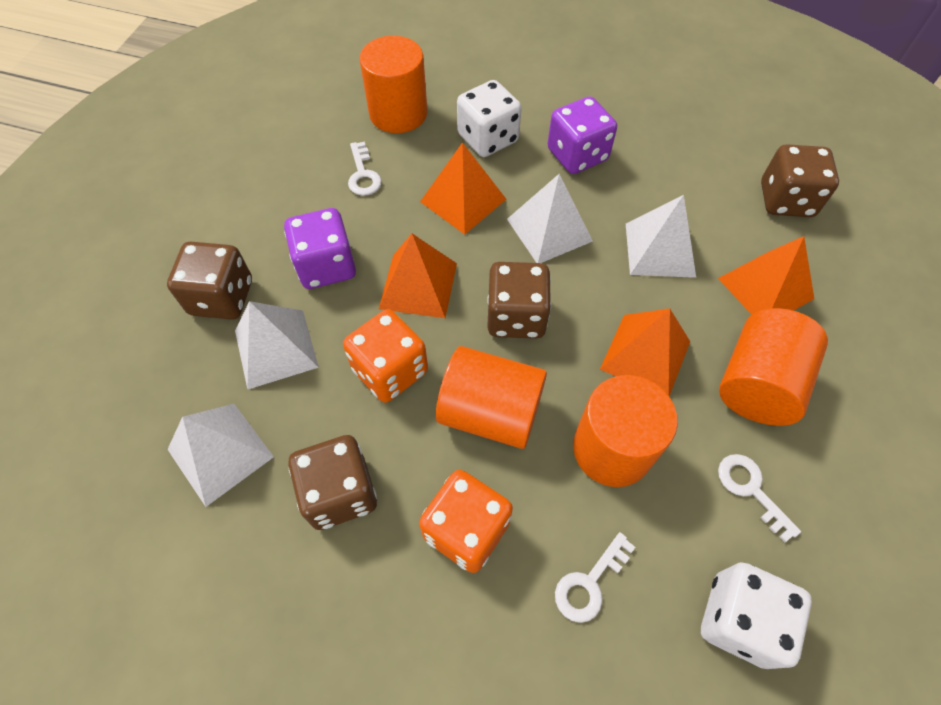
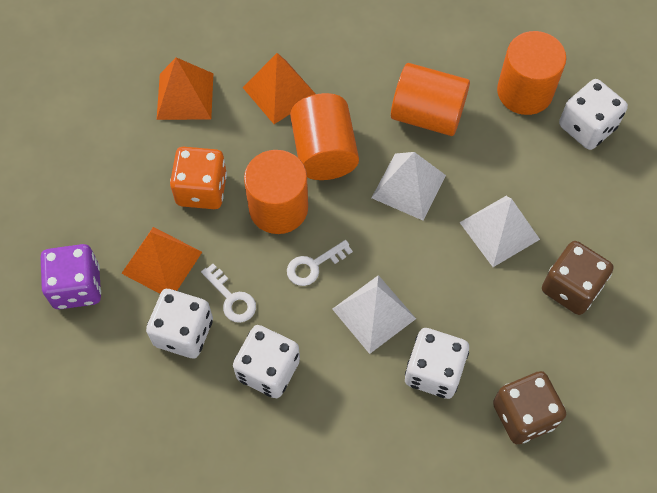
brown dice: 4 -> 2
orange dice: 2 -> 1
orange pyramid: 4 -> 3
purple dice: 2 -> 1
white dice: 2 -> 4
white key: 3 -> 2
white pyramid: 4 -> 3

